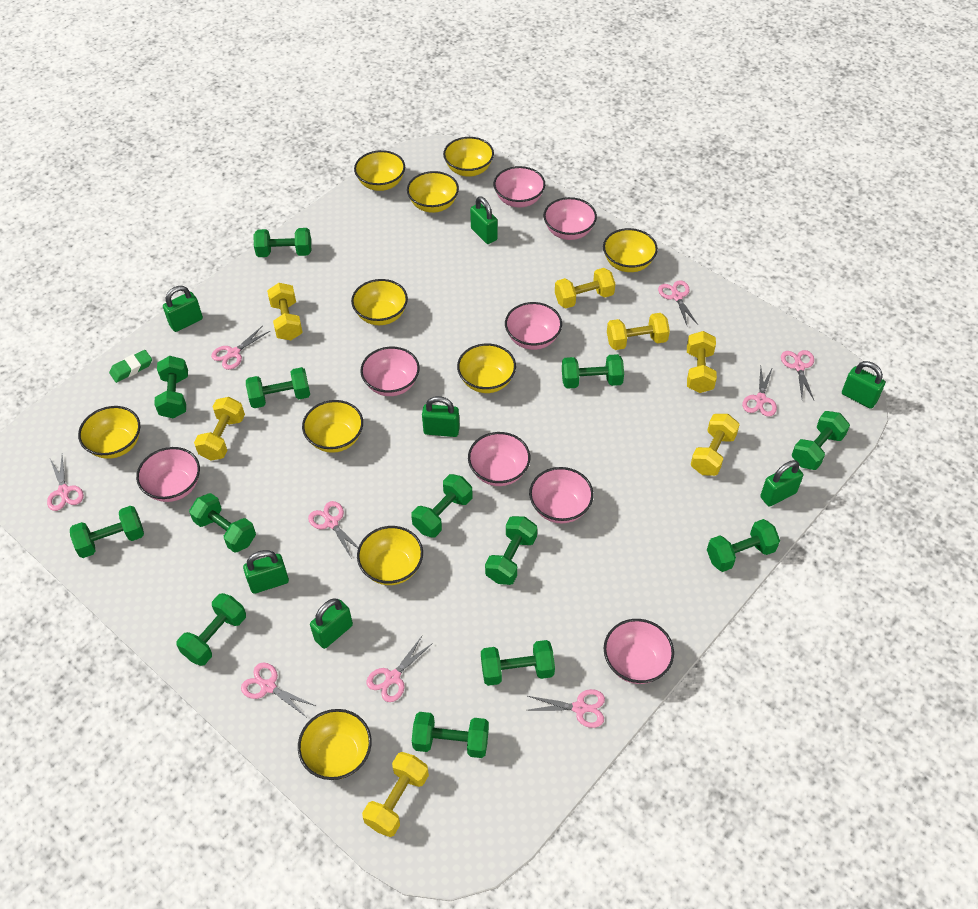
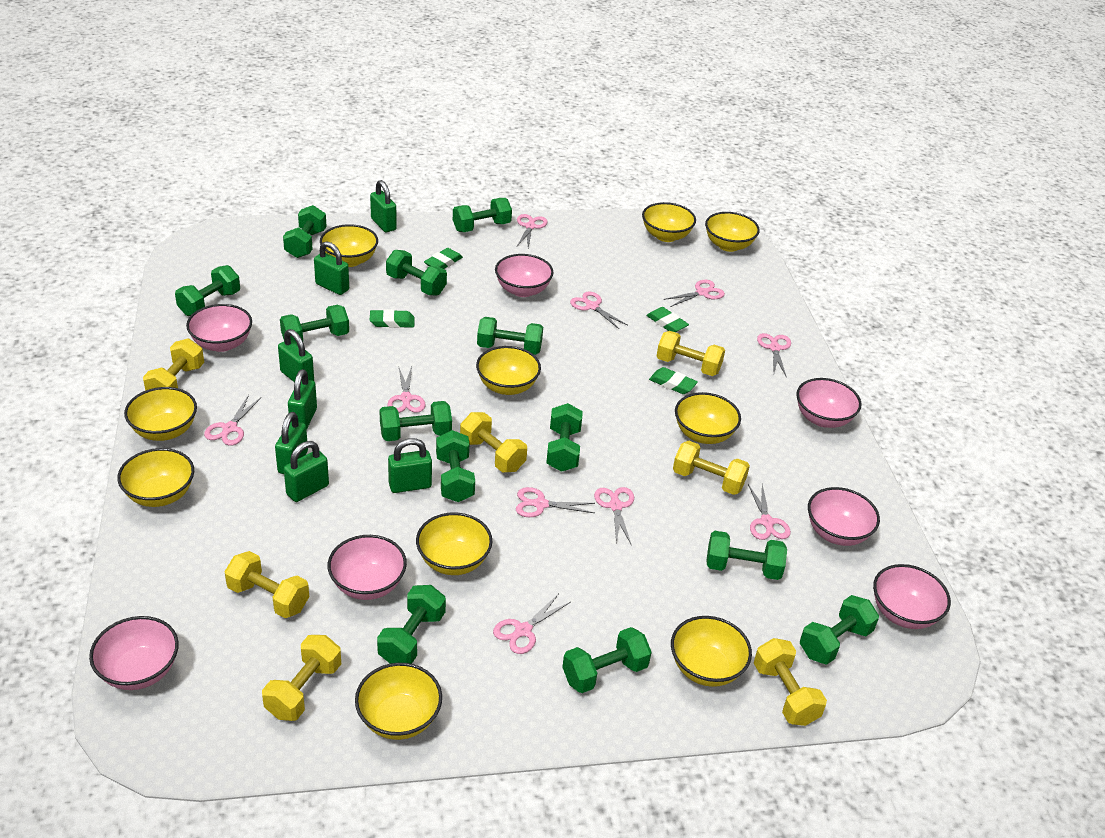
green eraser: 1 -> 4
pink bowl: 8 -> 7
pink scissors: 9 -> 10

